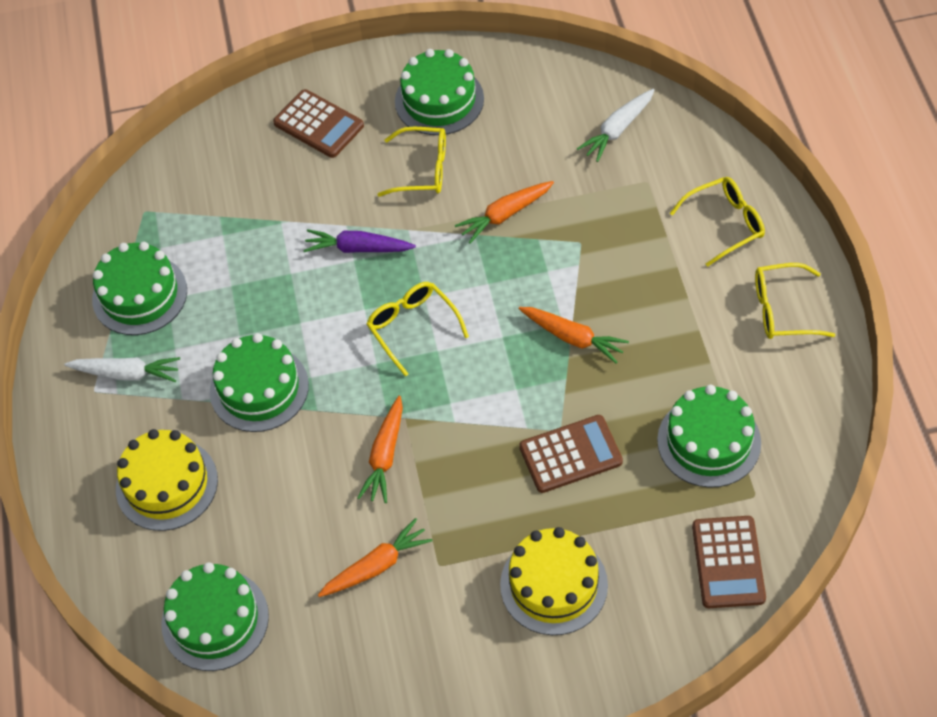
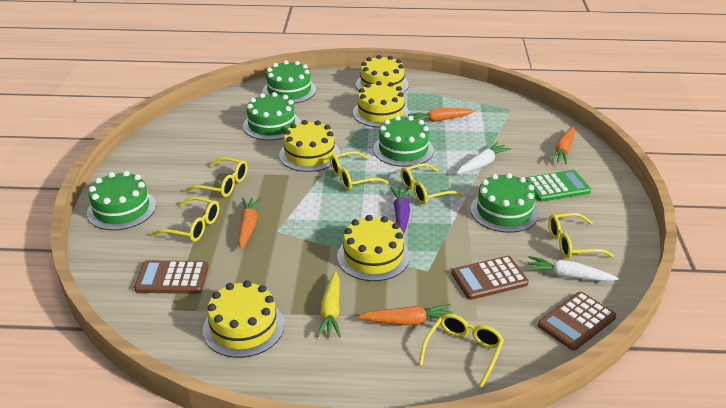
green calculator: 0 -> 1
yellow cake: 2 -> 5
yellow carrot: 0 -> 1
yellow glasses: 4 -> 6

